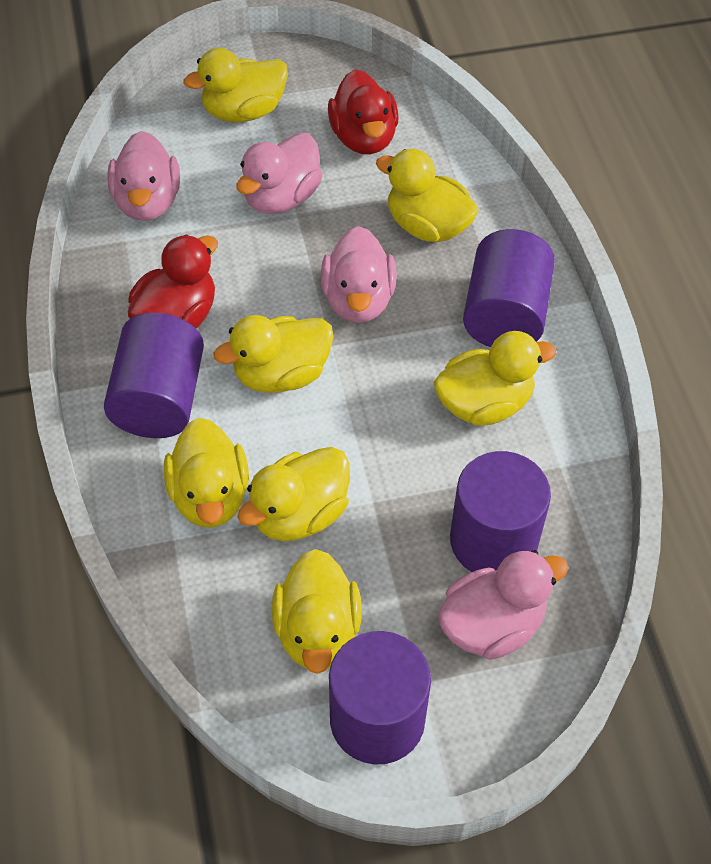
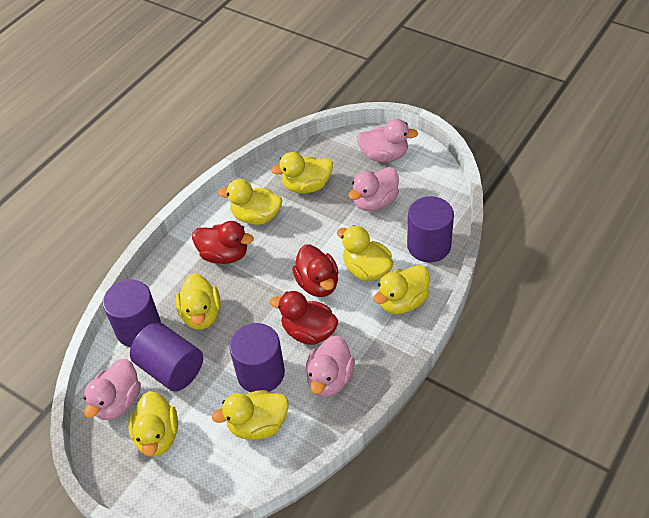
red duck: 2 -> 3

